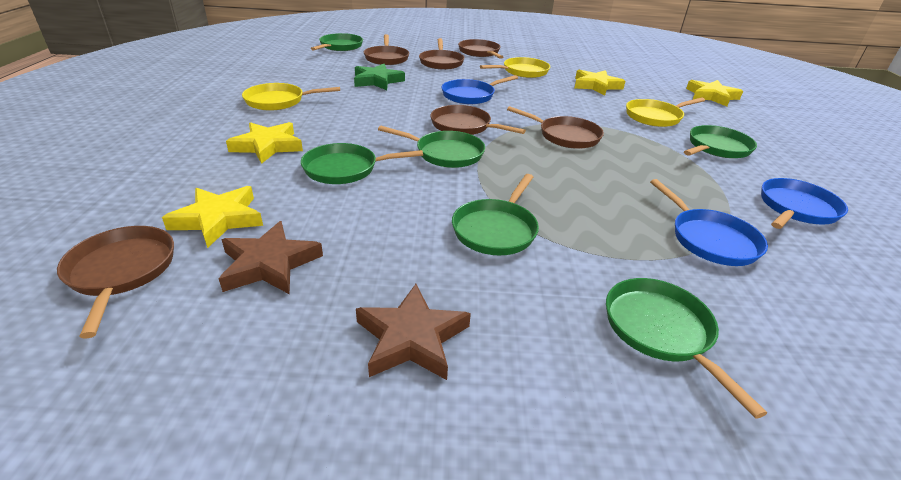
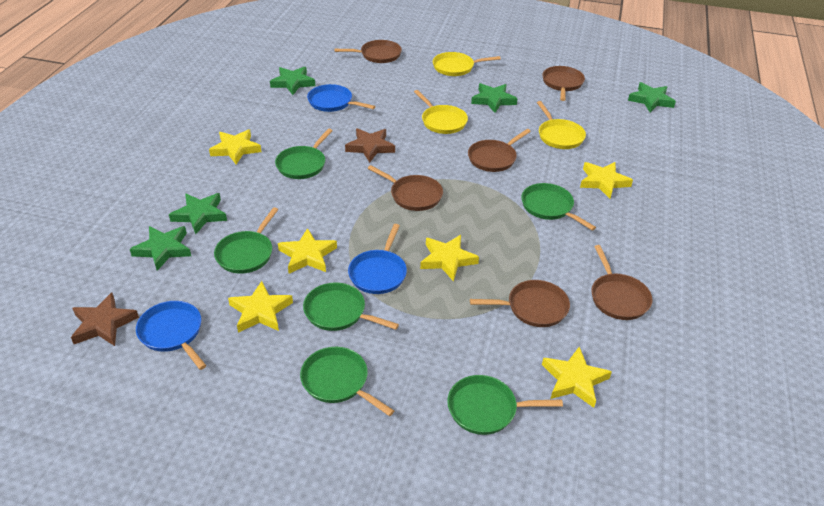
green star: 1 -> 5
yellow star: 4 -> 6

